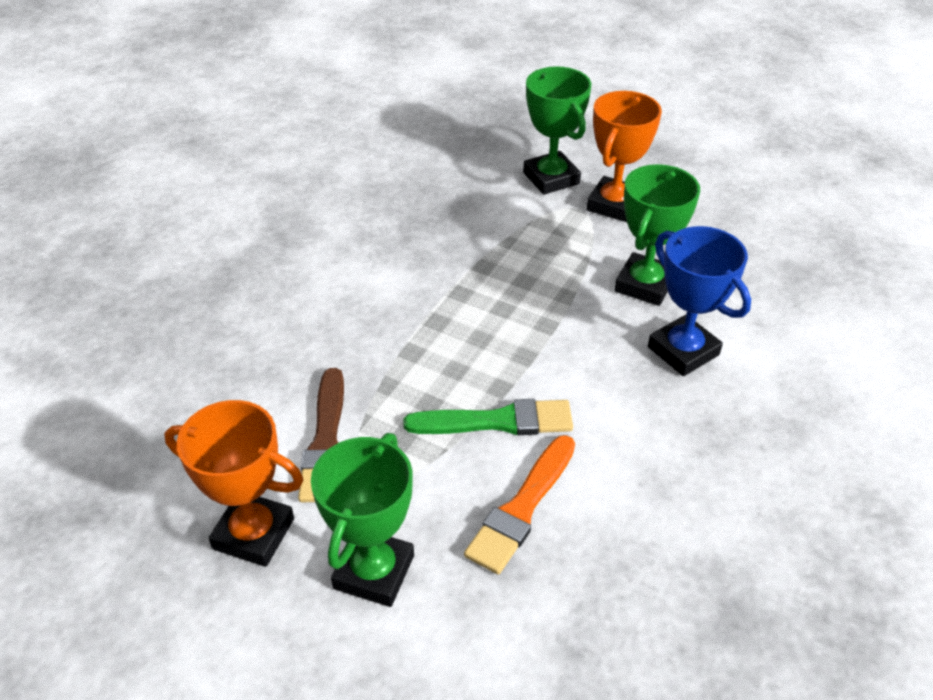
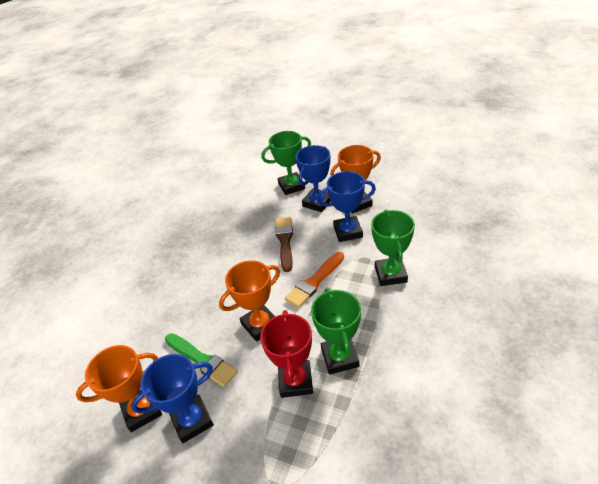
blue trophy: 1 -> 3
orange trophy: 2 -> 3
red trophy: 0 -> 1

